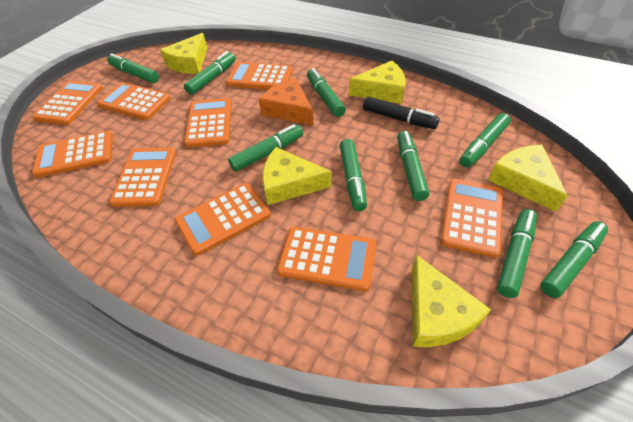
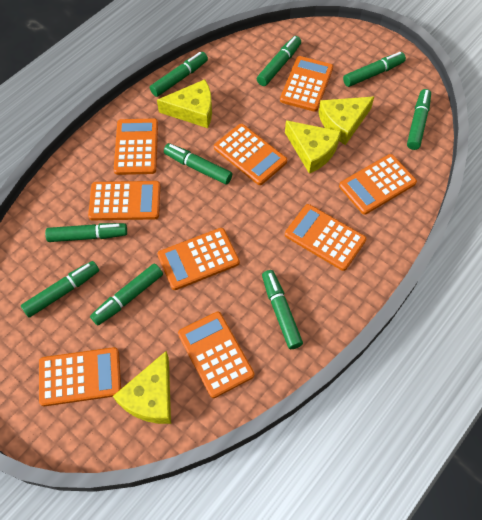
black marker: 1 -> 0
orange cheese: 1 -> 0
yellow cheese: 5 -> 4

